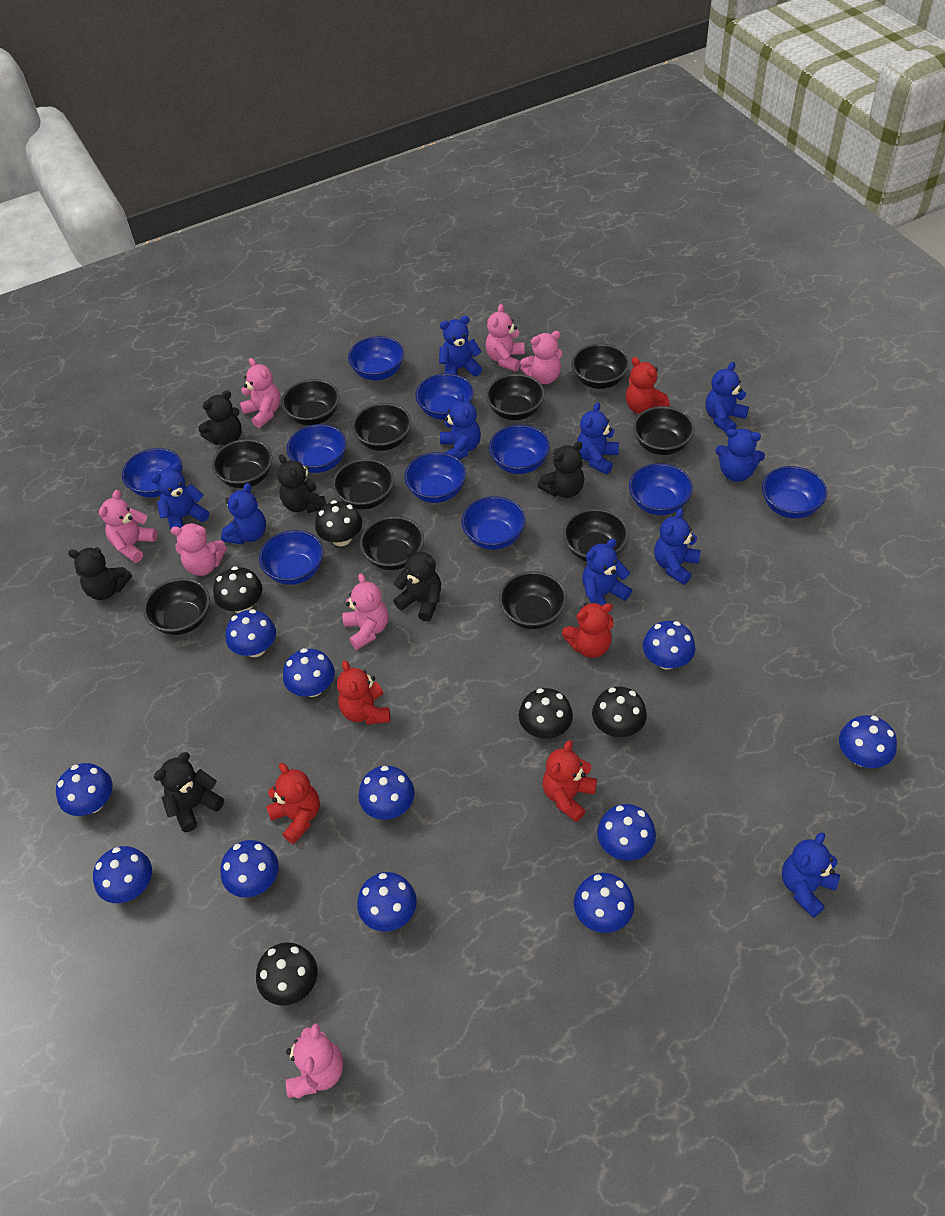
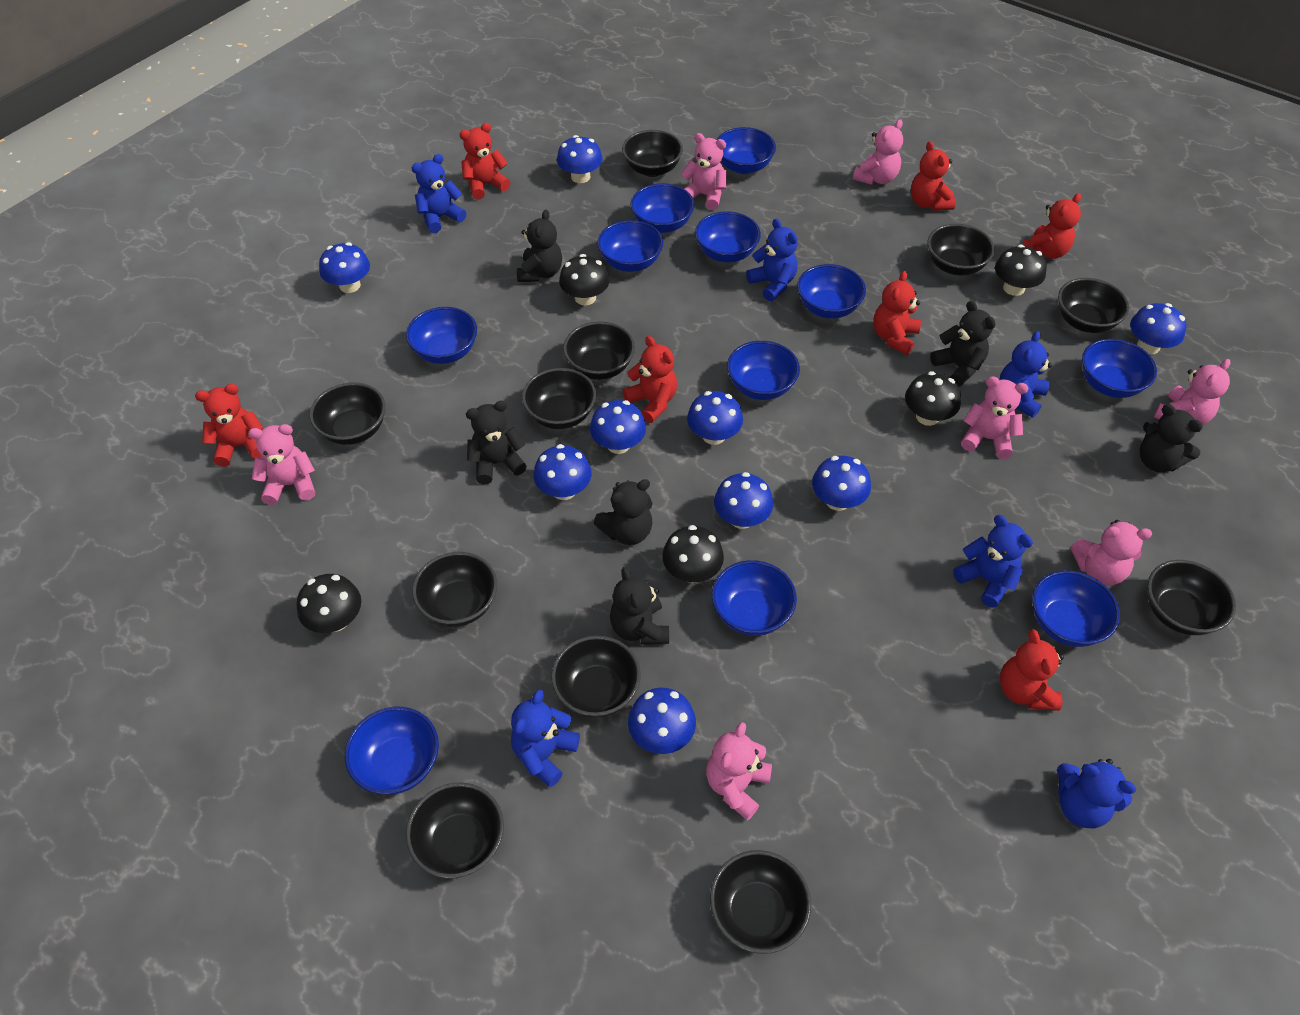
blue bowl: 10 -> 11
blue mushroom: 11 -> 9
blue teddy bear: 10 -> 6
red teddy bear: 5 -> 7

